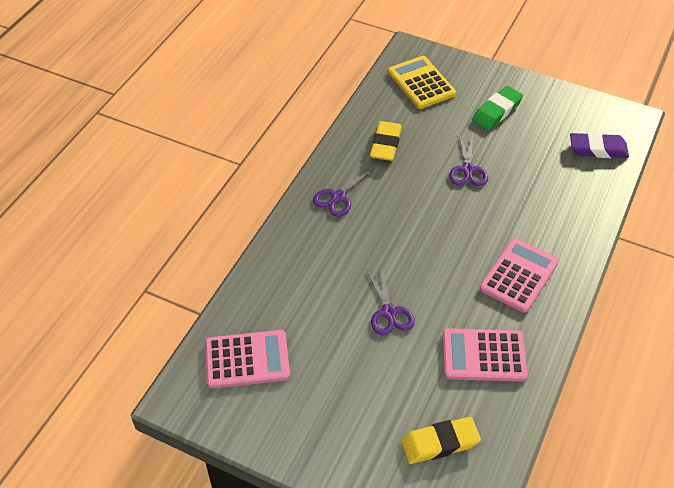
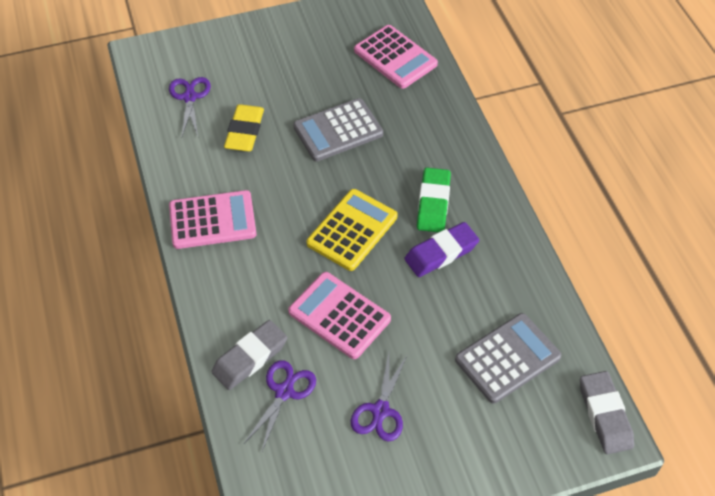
grey calculator: 0 -> 2
grey eraser: 0 -> 2
yellow eraser: 2 -> 1

